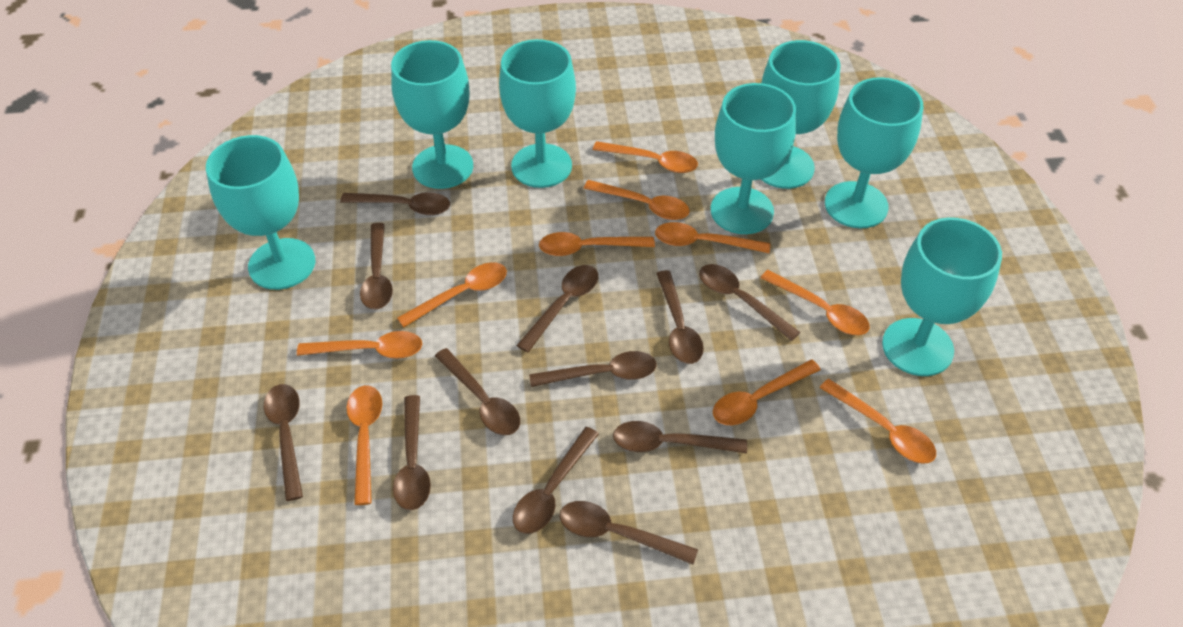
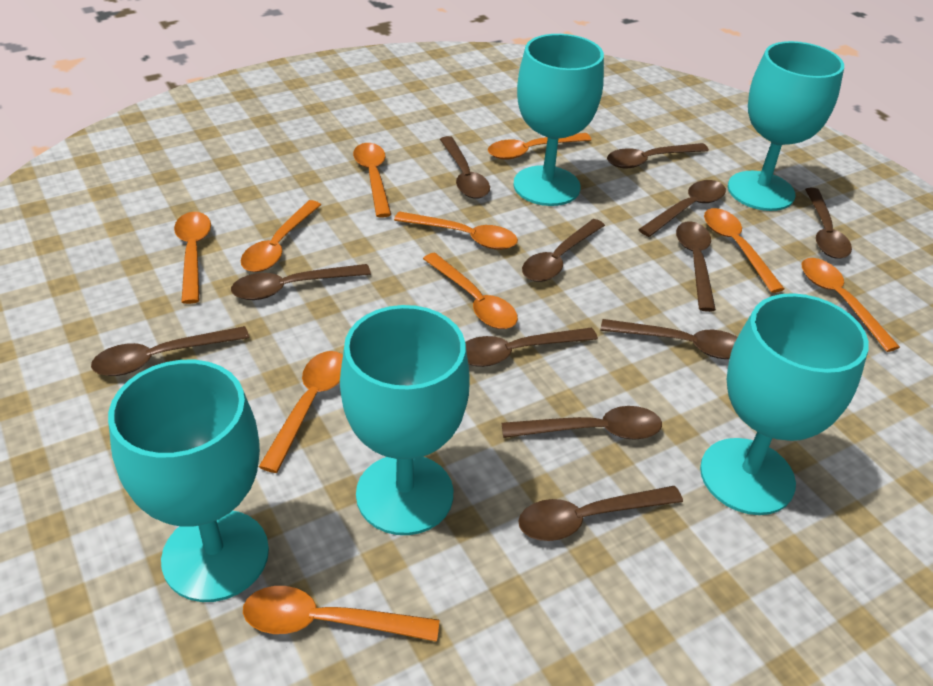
turquoise goblet: 7 -> 5

